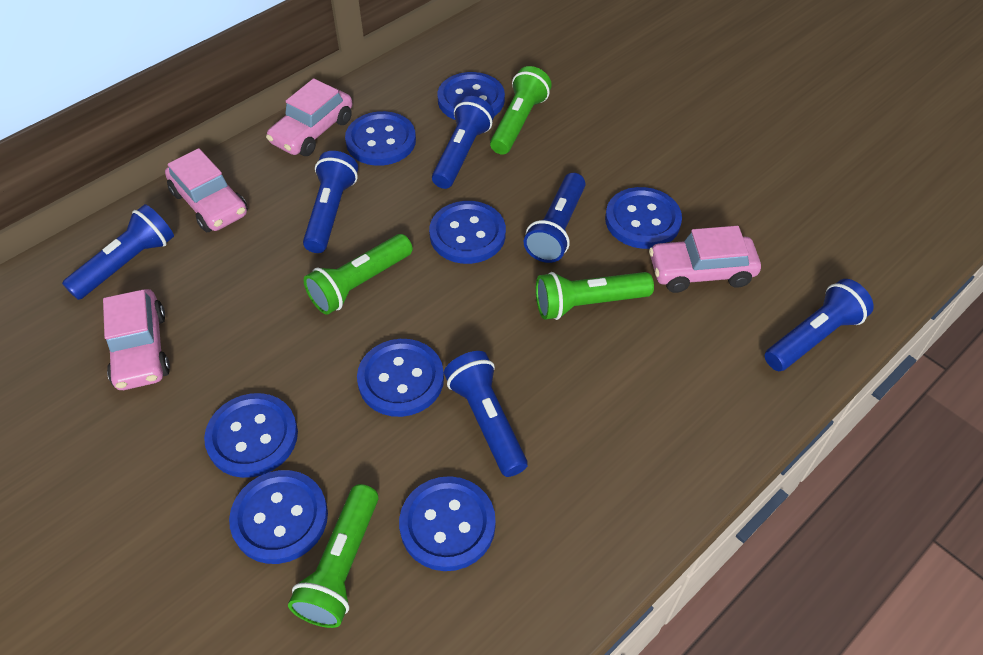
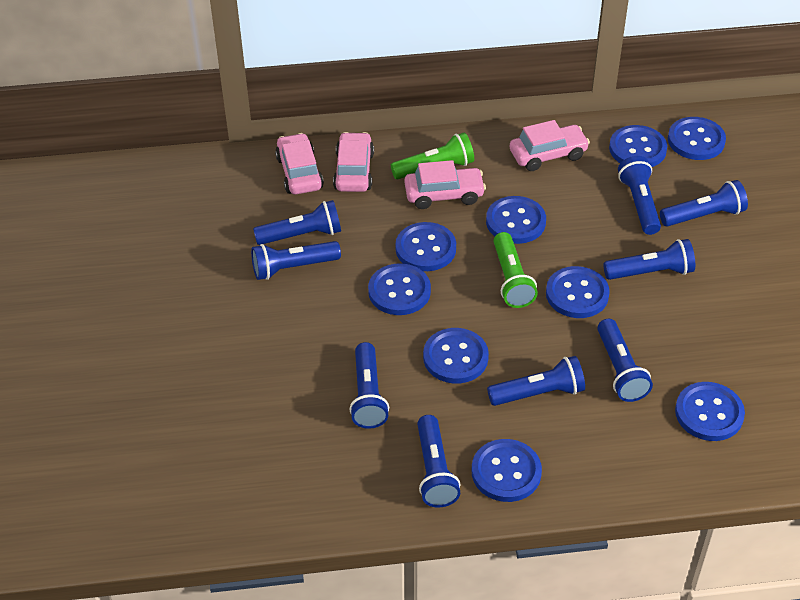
blue button: 8 -> 9
blue flashlight: 6 -> 9
green flashlight: 4 -> 2

